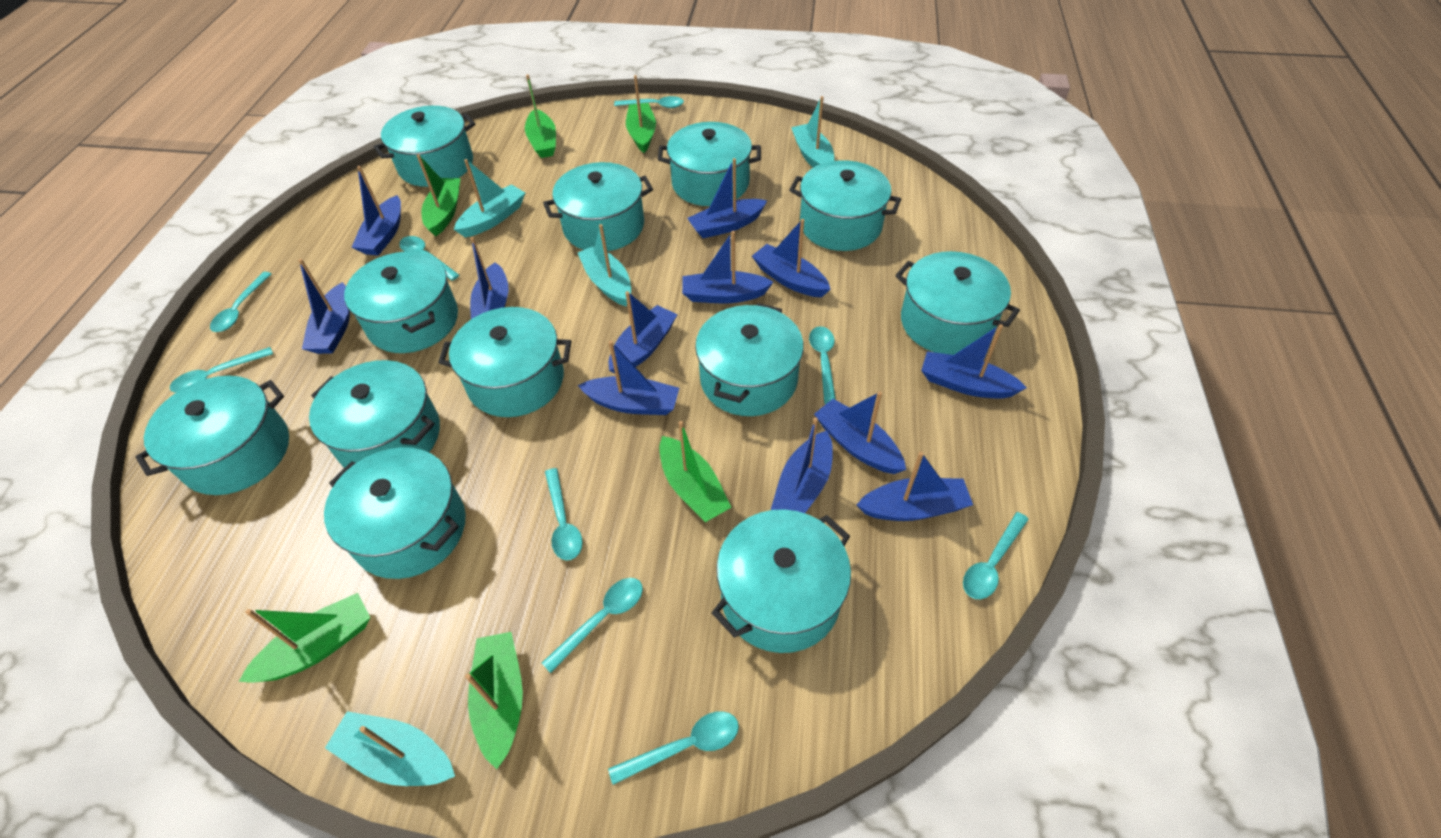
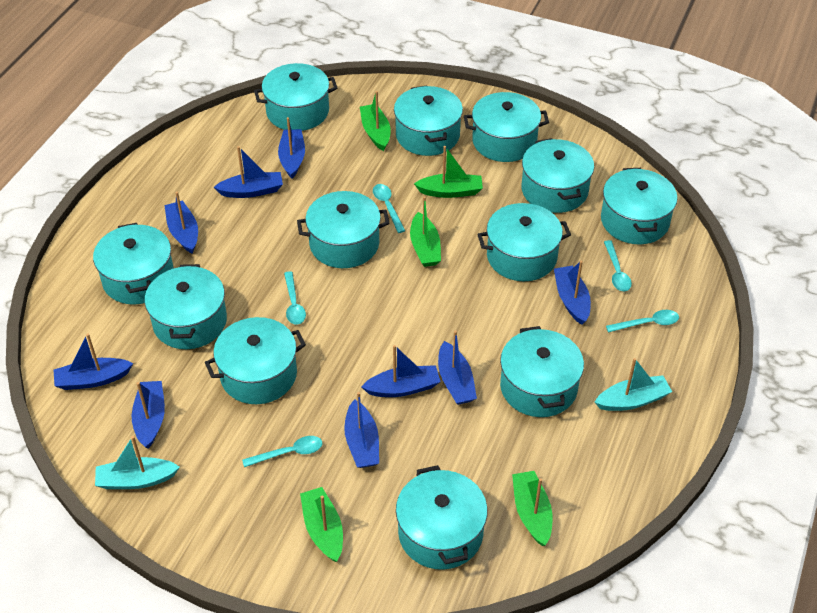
blue boat: 12 -> 9
green boat: 6 -> 5
turquoise boat: 4 -> 2
turquoise spoon: 9 -> 5

